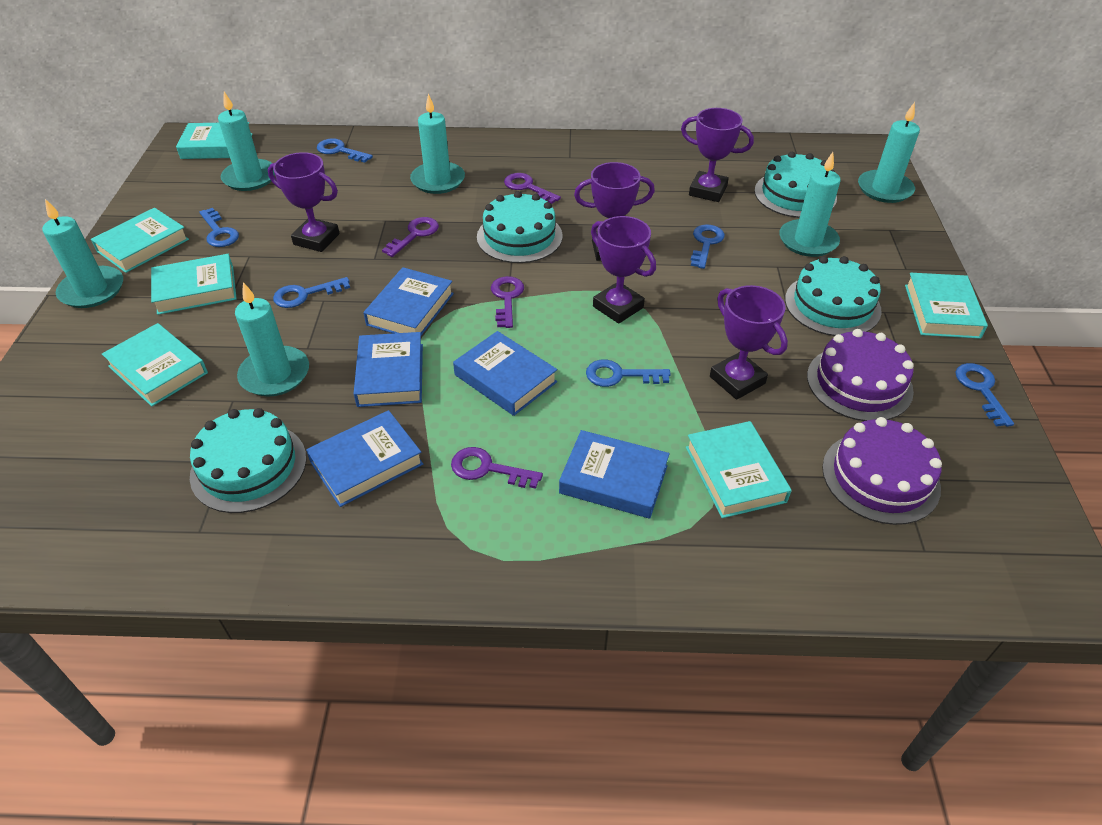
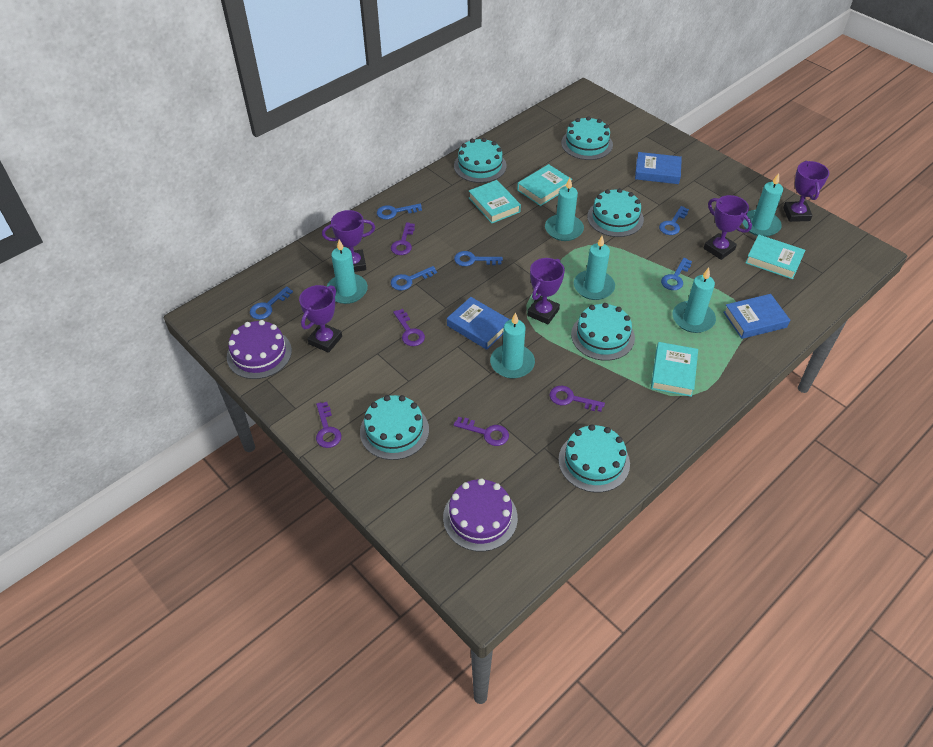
blue book: 5 -> 3
purple key: 4 -> 5
turquoise book: 6 -> 4
turquoise cake: 4 -> 6

